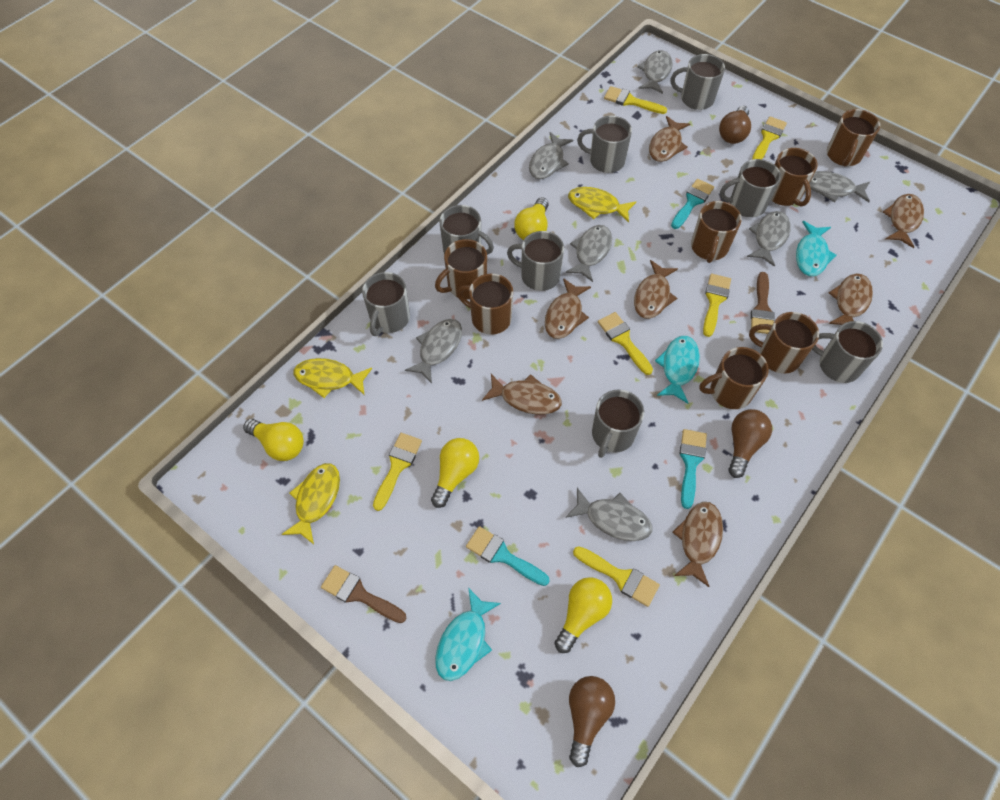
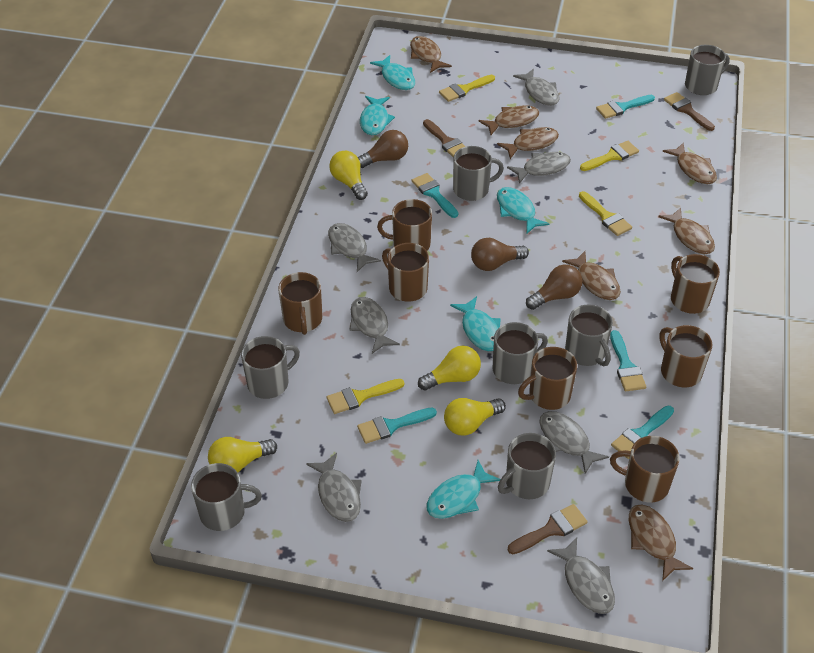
brown brush: 2 -> 3
grey mug: 8 -> 7
turquoise brush: 3 -> 5
turquoise fish: 3 -> 5
yellow brush: 6 -> 4
yellow fish: 3 -> 0

